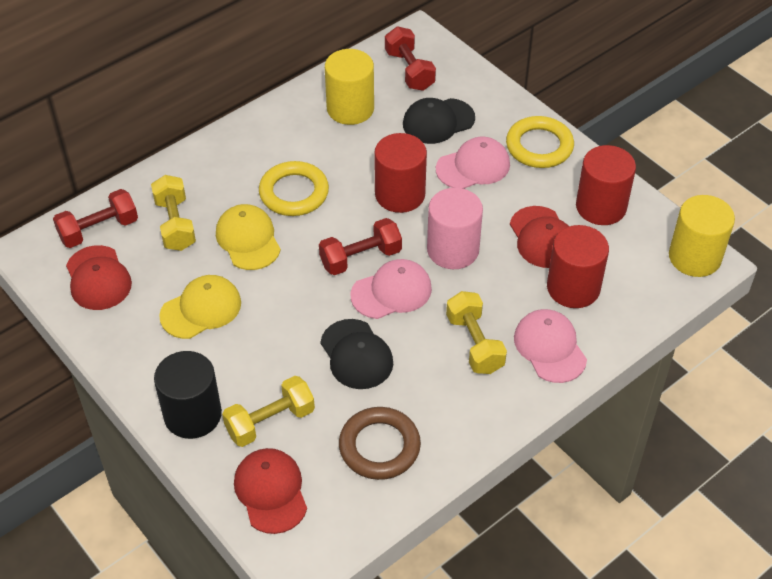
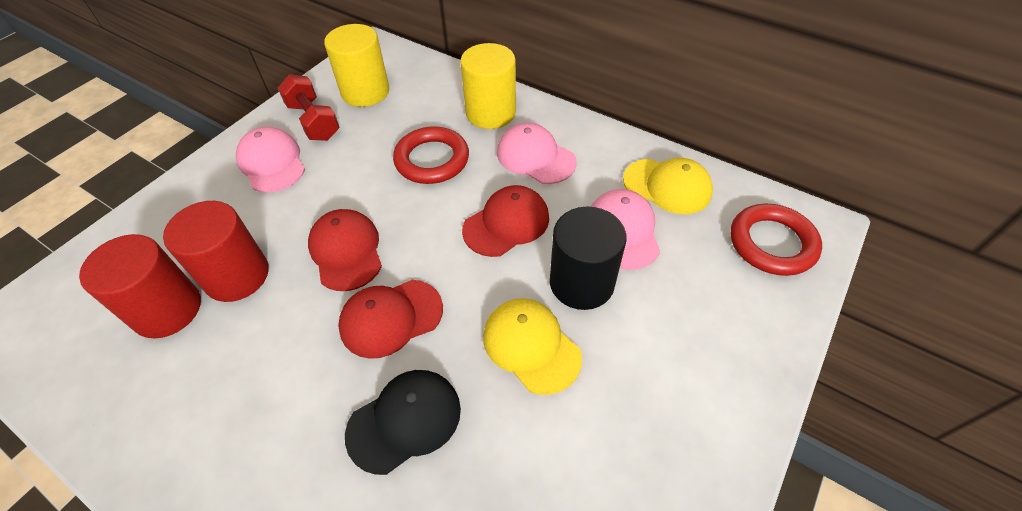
black cap: 2 -> 1
brown ring: 1 -> 0
pink cylinder: 1 -> 0
red cylinder: 3 -> 2
red dumbbell: 3 -> 1
red ring: 0 -> 2
yellow dumbbell: 3 -> 0
yellow ring: 2 -> 0

